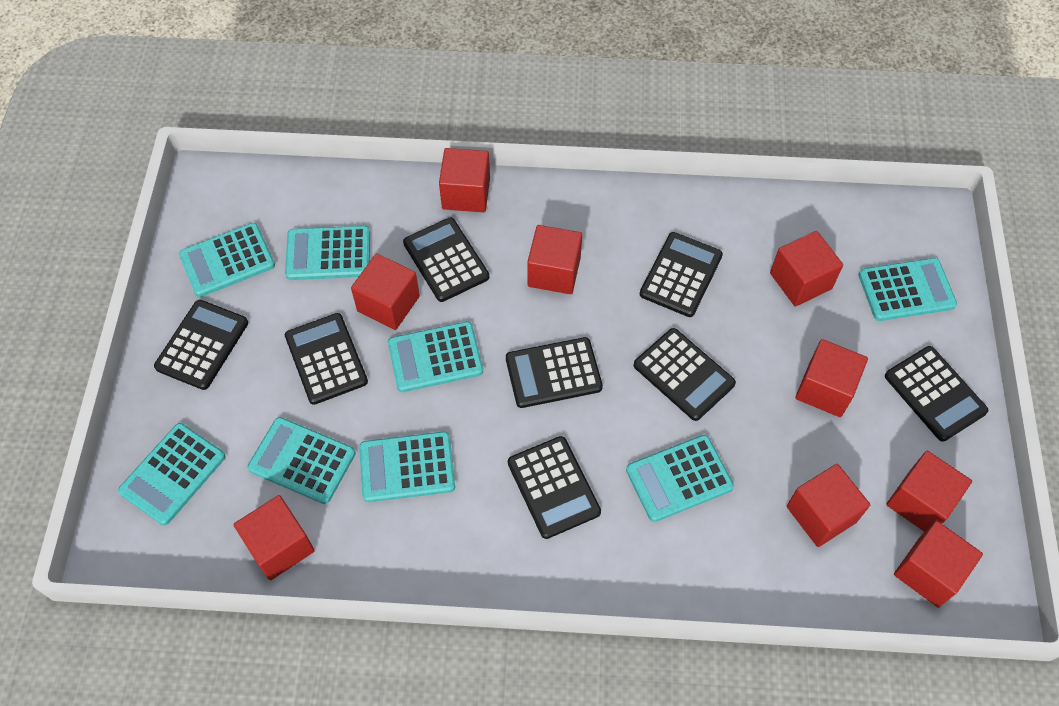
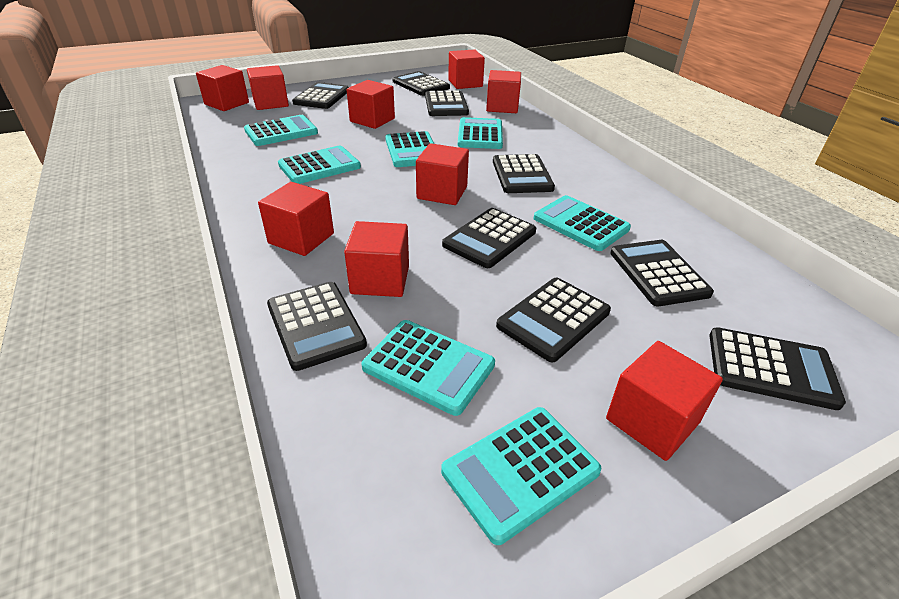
black calculator: 8 -> 9
turquoise calculator: 8 -> 7

